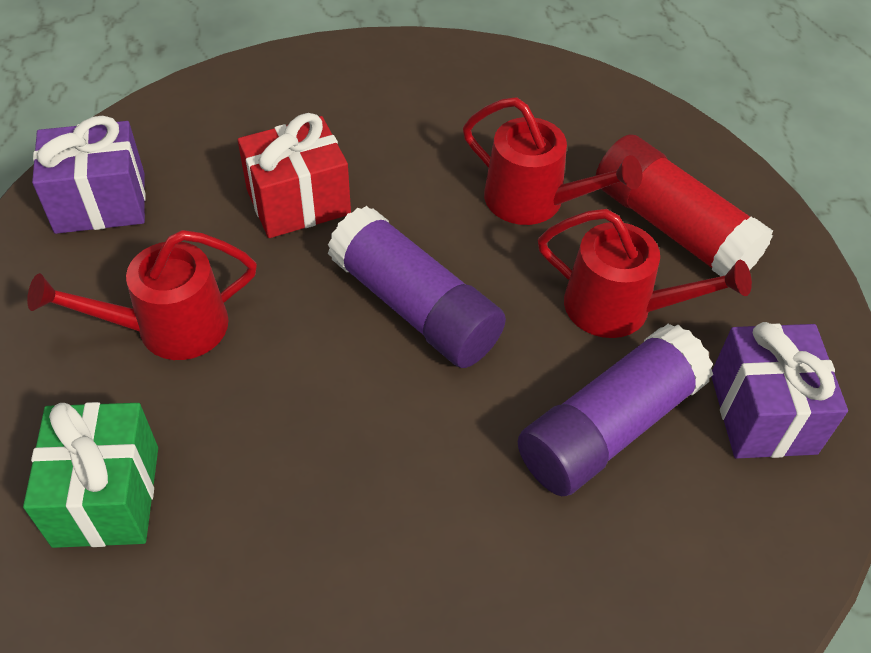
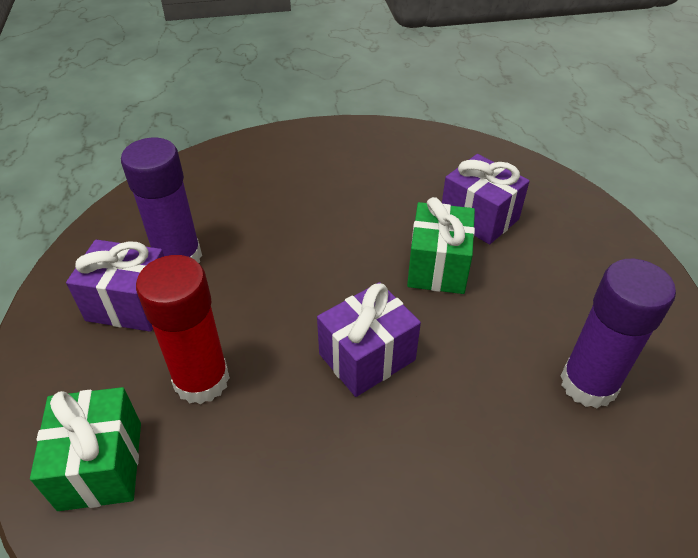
green gift: 1 -> 2
purple gift: 2 -> 3
red gift: 1 -> 0
red watering can: 3 -> 0

